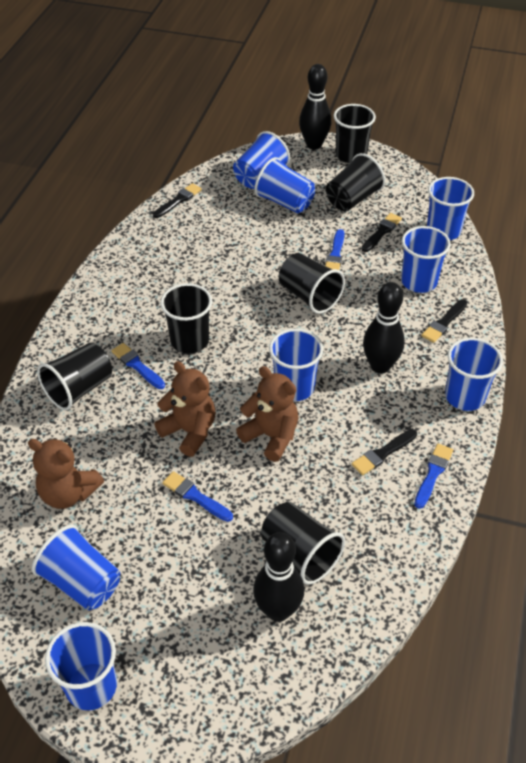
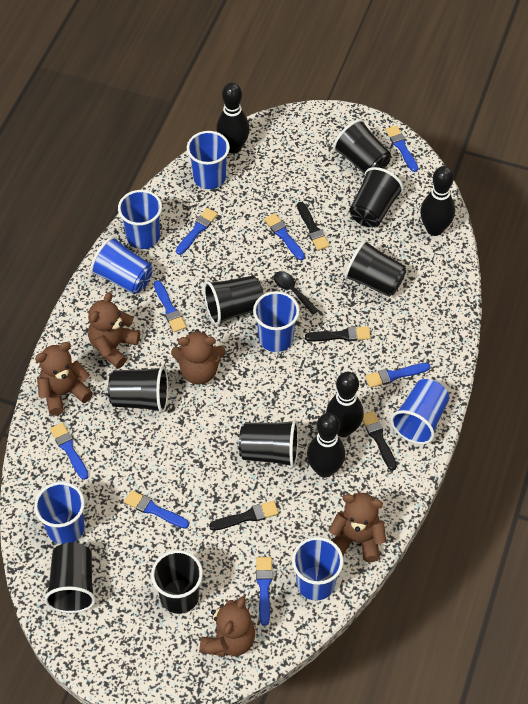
black bowling pin: 3 -> 4
black cup: 6 -> 8
black spoon: 0 -> 1
blue brush: 4 -> 8
blue cup: 8 -> 7
brown teddy bear: 3 -> 5

